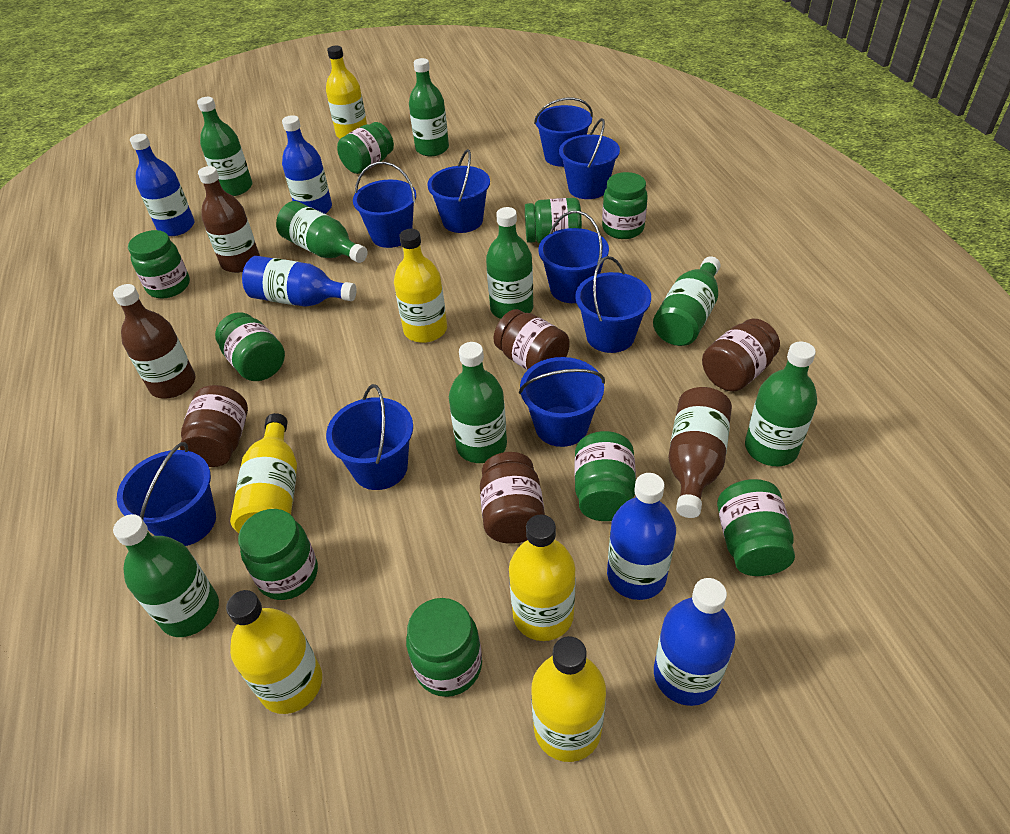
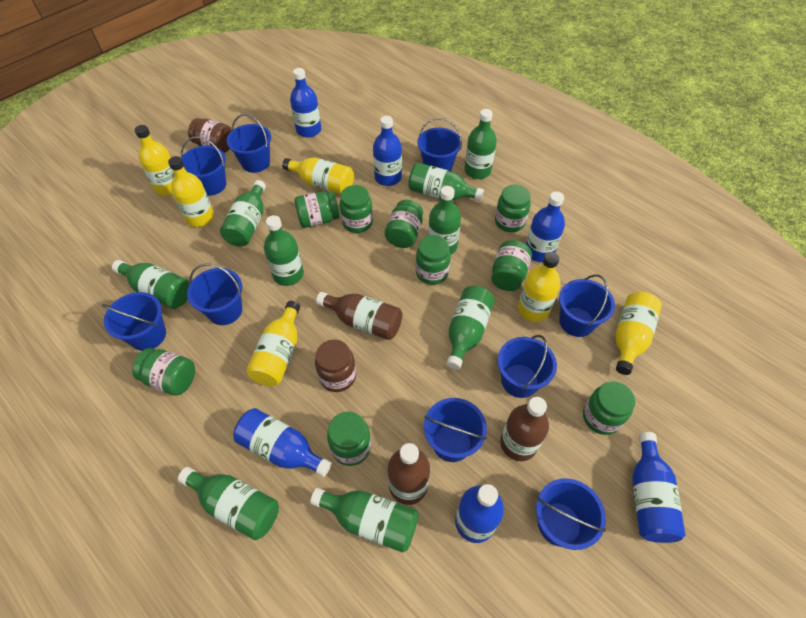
blue bottle: 5 -> 6
brown jar: 4 -> 2
green bottle: 8 -> 9

